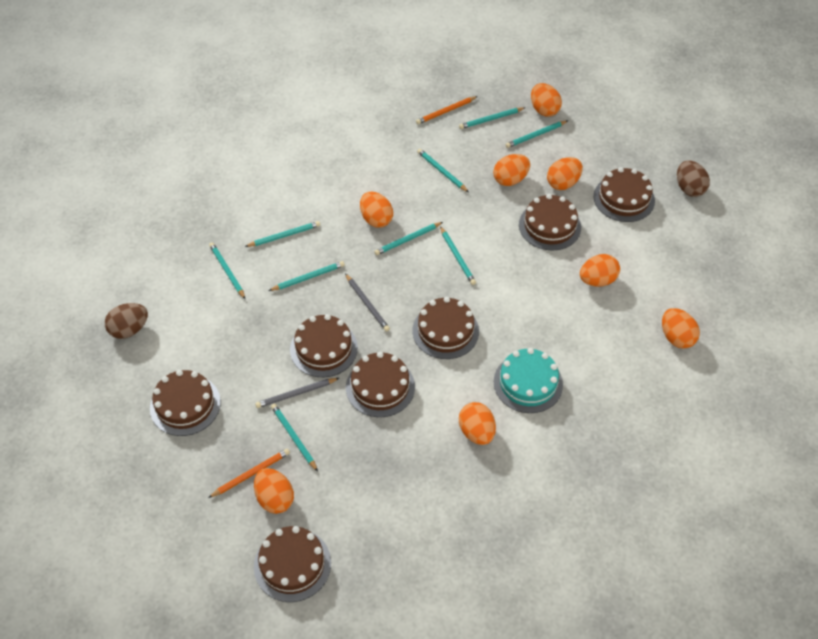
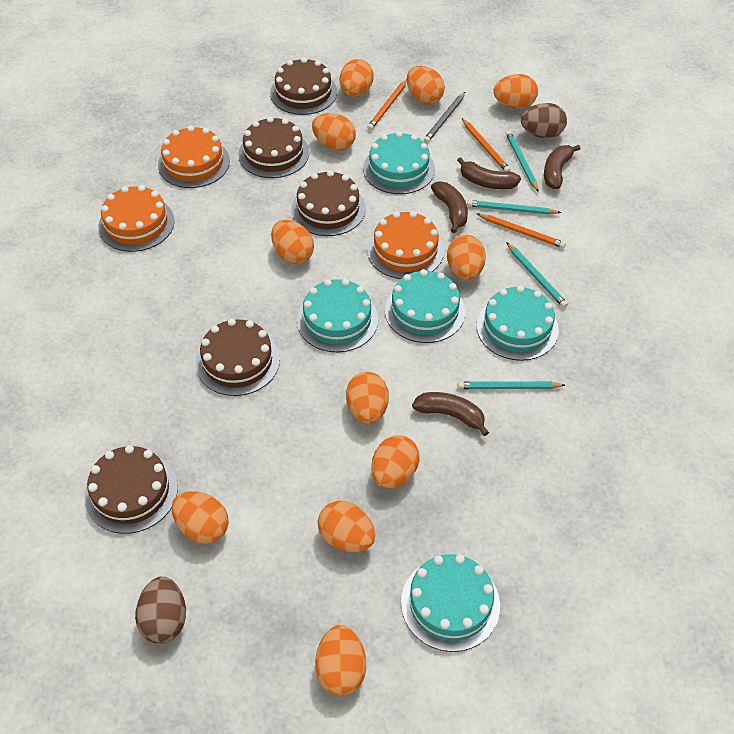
brown banana: 0 -> 4
brown cake: 7 -> 5
grey pencil: 2 -> 1
orange cake: 0 -> 3
orange egg: 8 -> 11
orange pencil: 2 -> 3
turquoise cake: 1 -> 5
turquoise pencil: 9 -> 4

